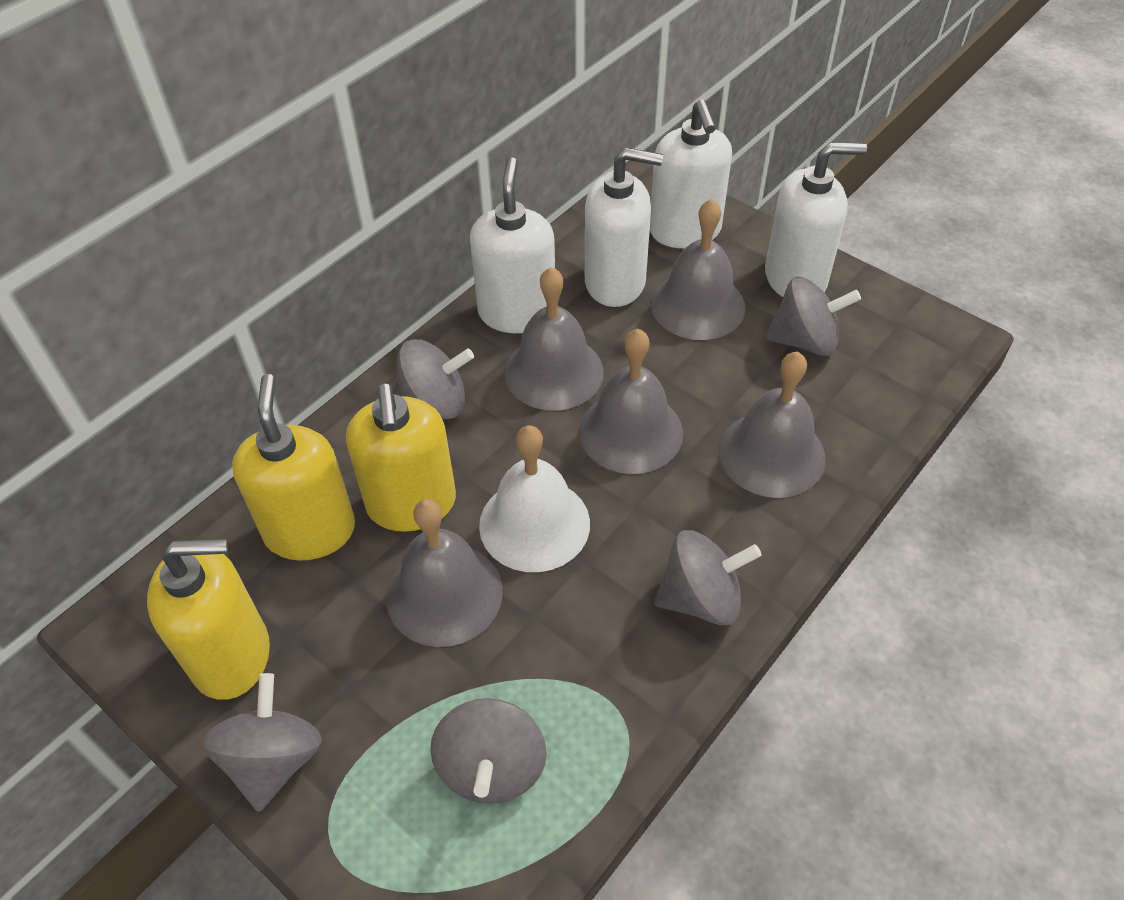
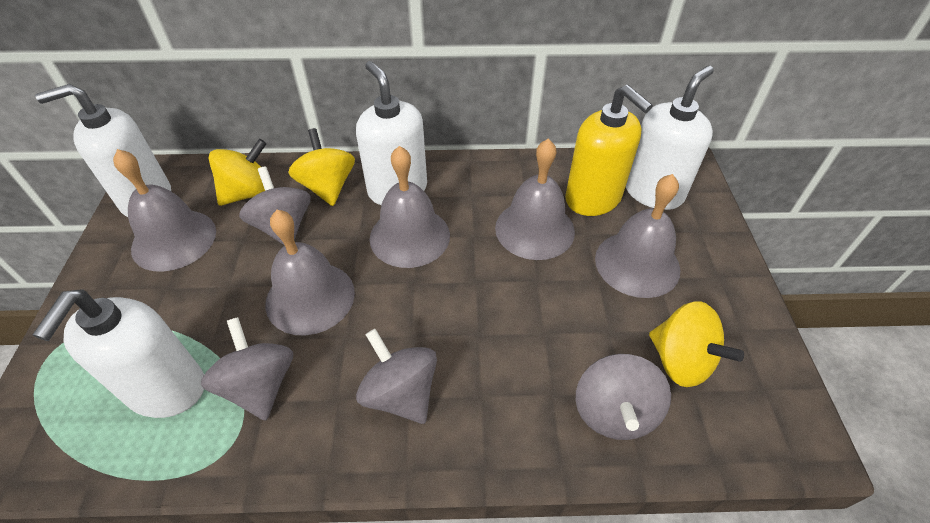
grey spinning top: 5 -> 4
white bell: 1 -> 0
yellow soap dispenser: 3 -> 1
yellow spinning top: 0 -> 3

